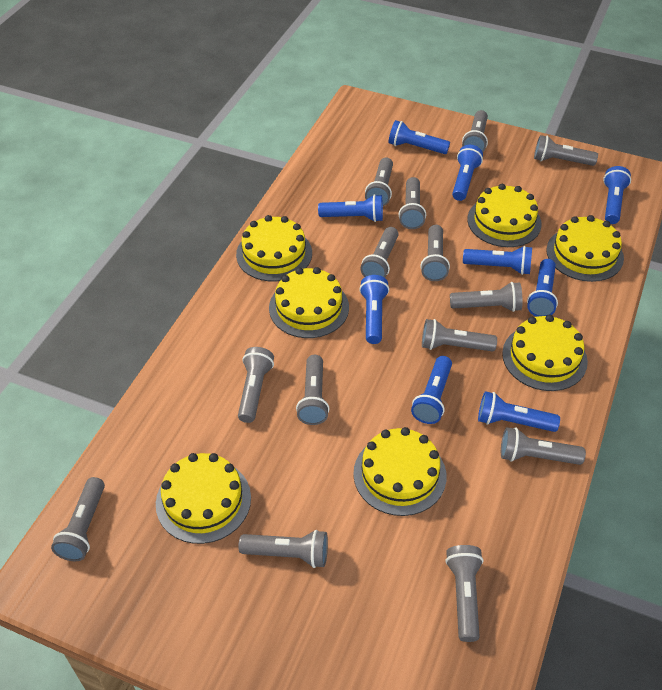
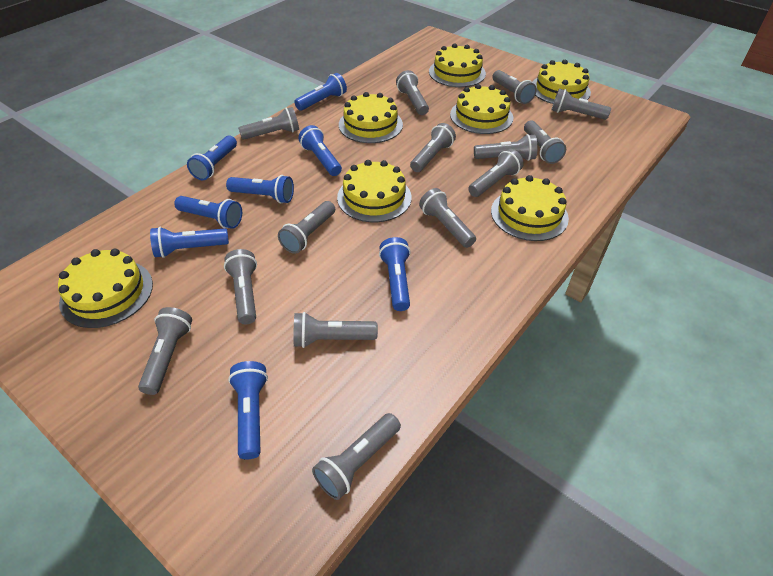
blue flashlight: 9 -> 8

